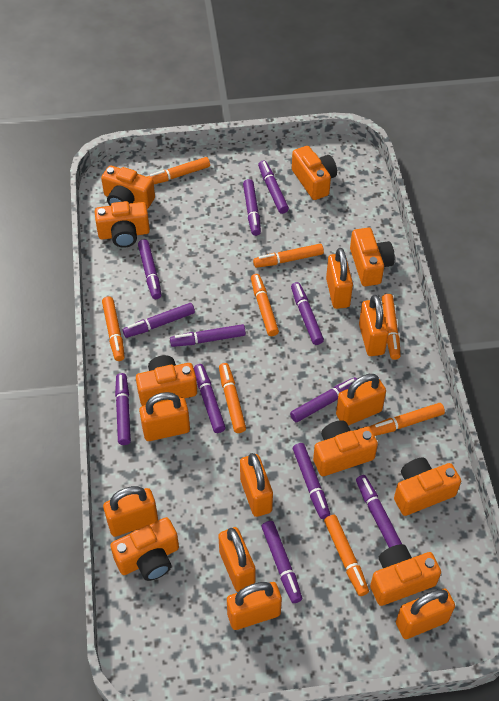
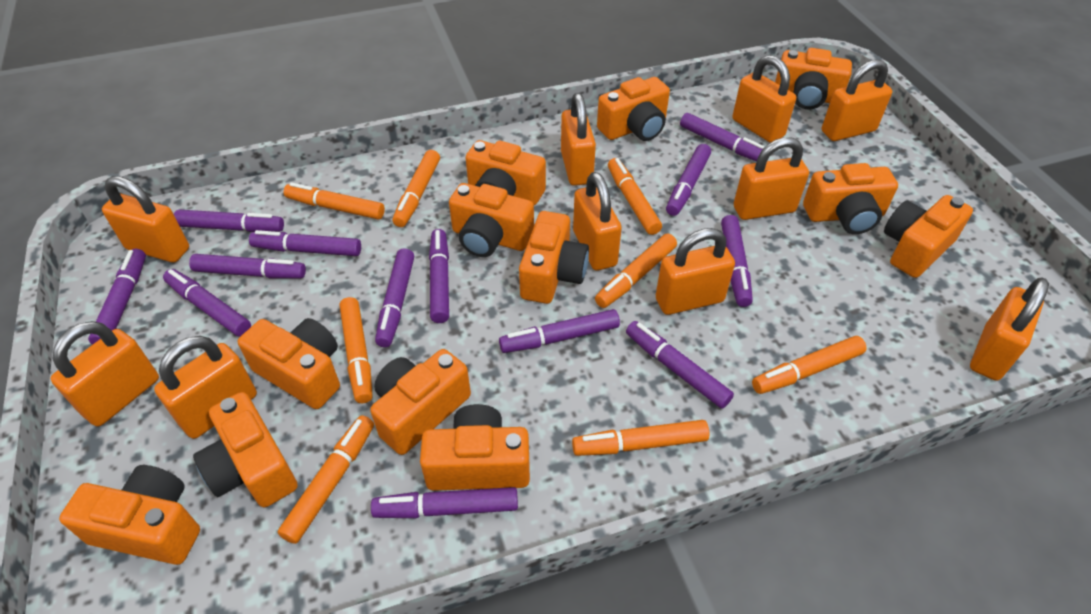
orange camera: 9 -> 12
orange padlock: 9 -> 10
purple marker: 12 -> 13

